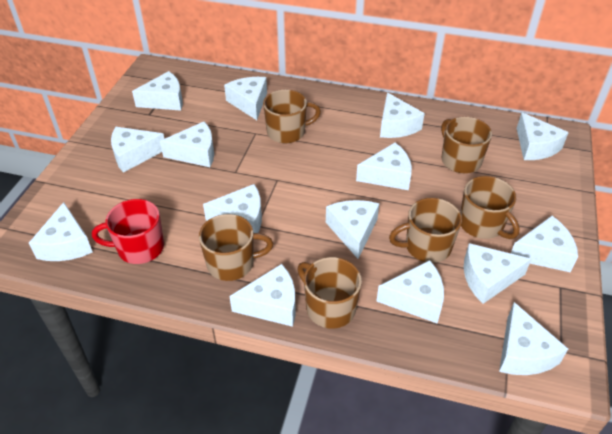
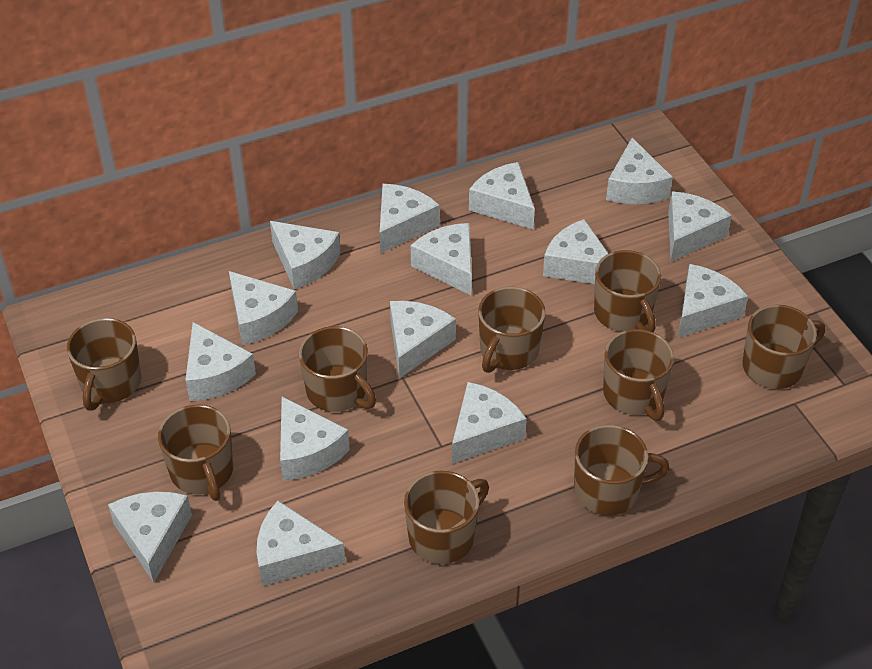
brown mug: 6 -> 9
red mug: 1 -> 0

